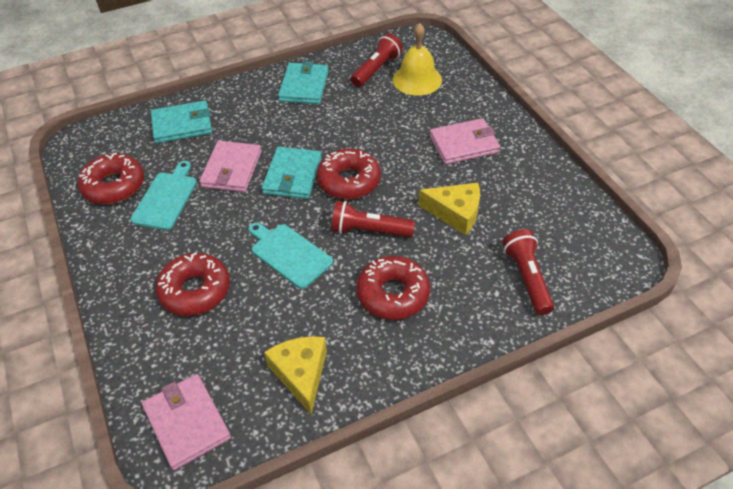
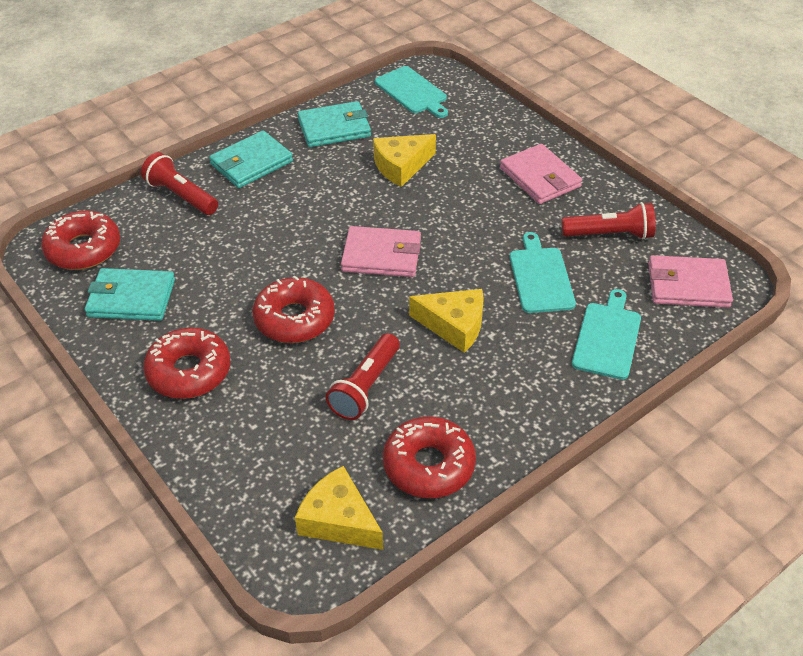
turquoise cutting board: 2 -> 3
yellow bell: 1 -> 0
yellow cheese: 2 -> 3

